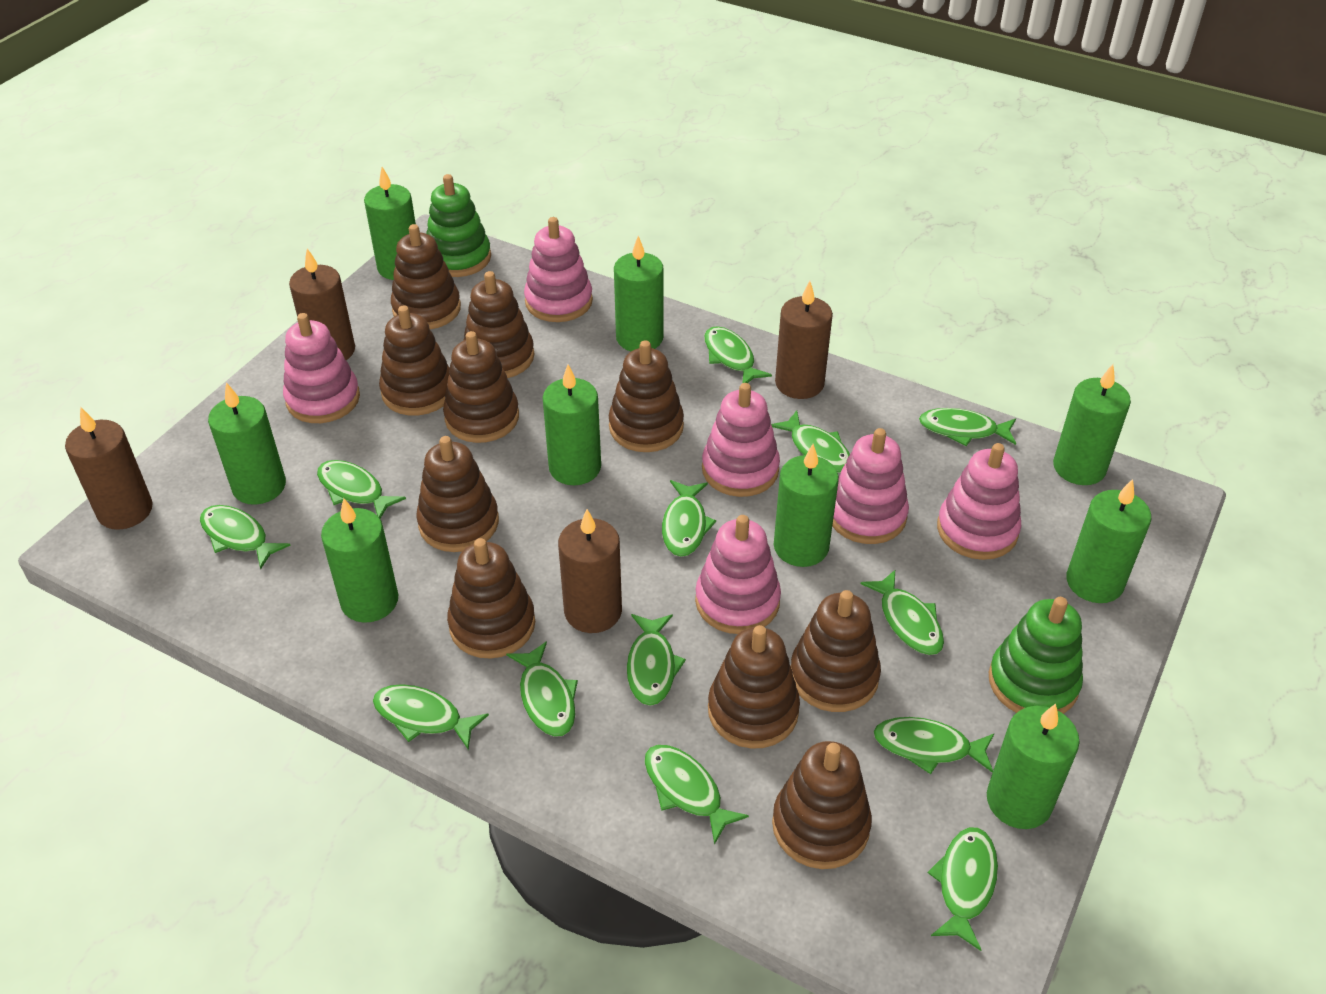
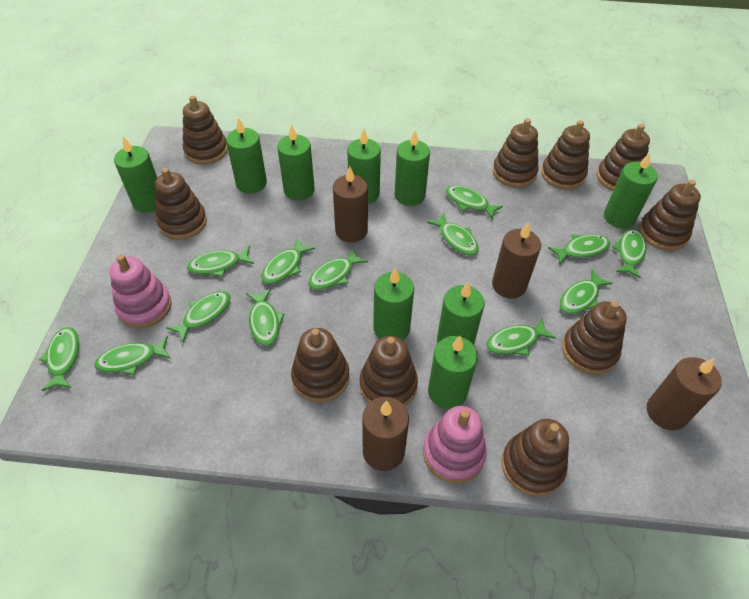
green stacking toy: 2 -> 0
pink stacking toy: 6 -> 2

